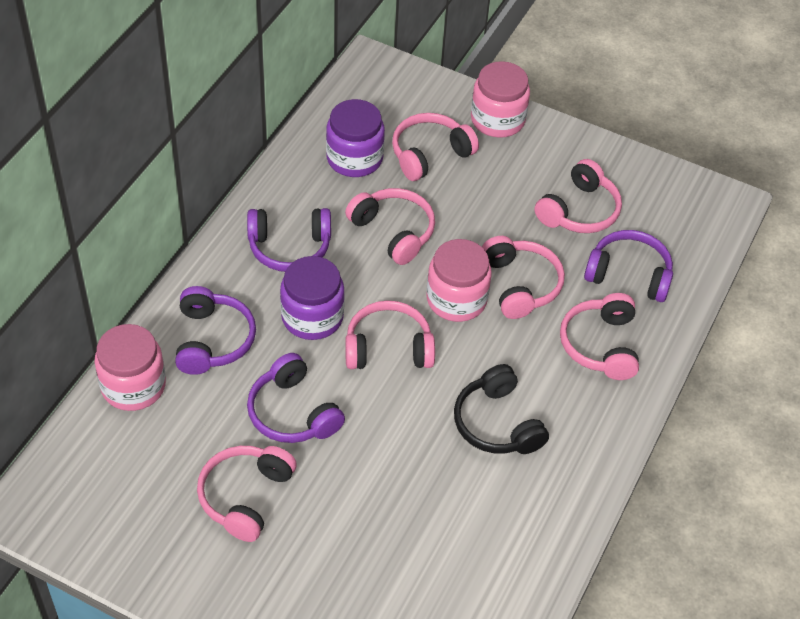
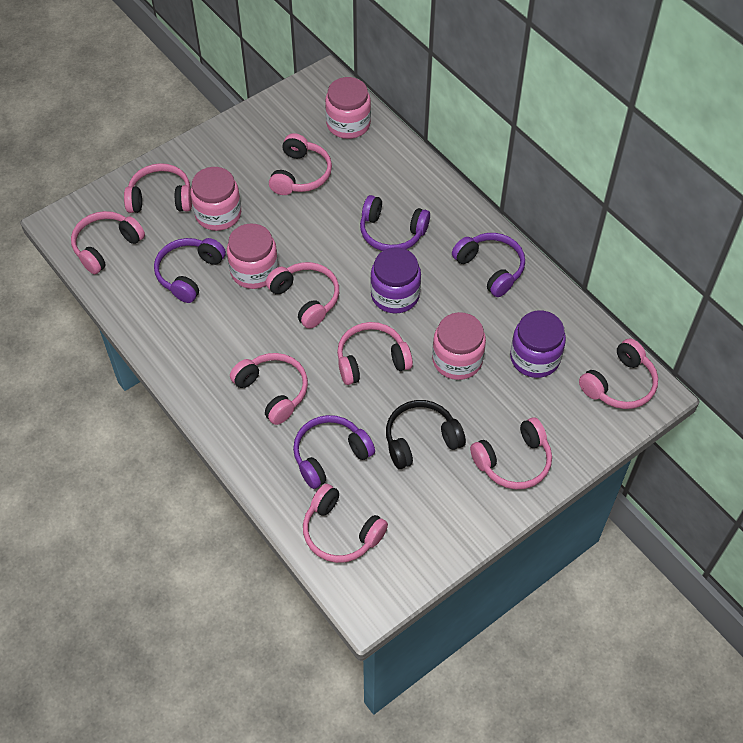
pink headphones: 7 -> 9
pink jar: 3 -> 4

